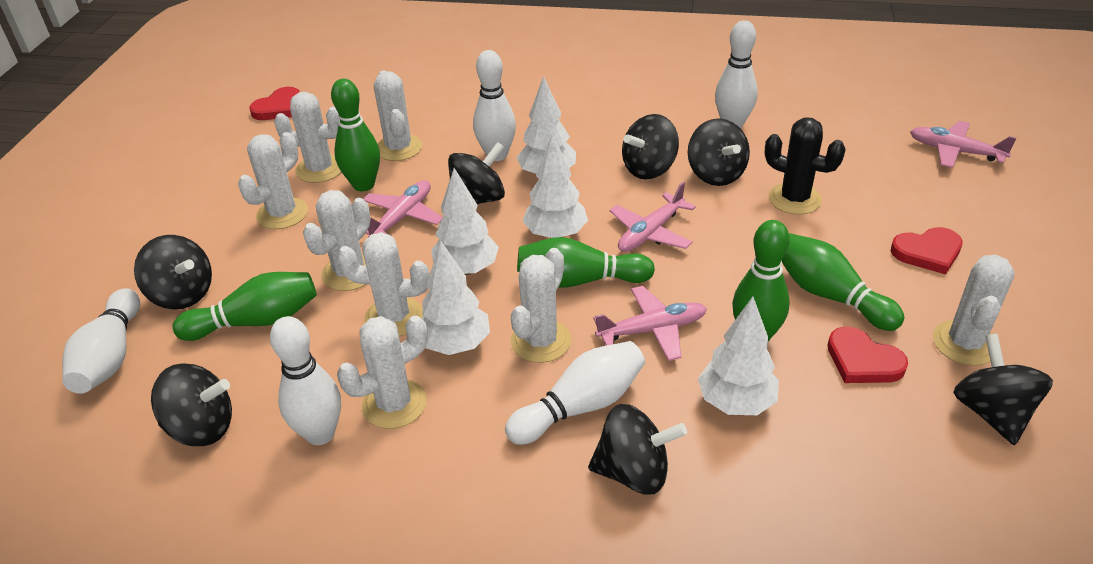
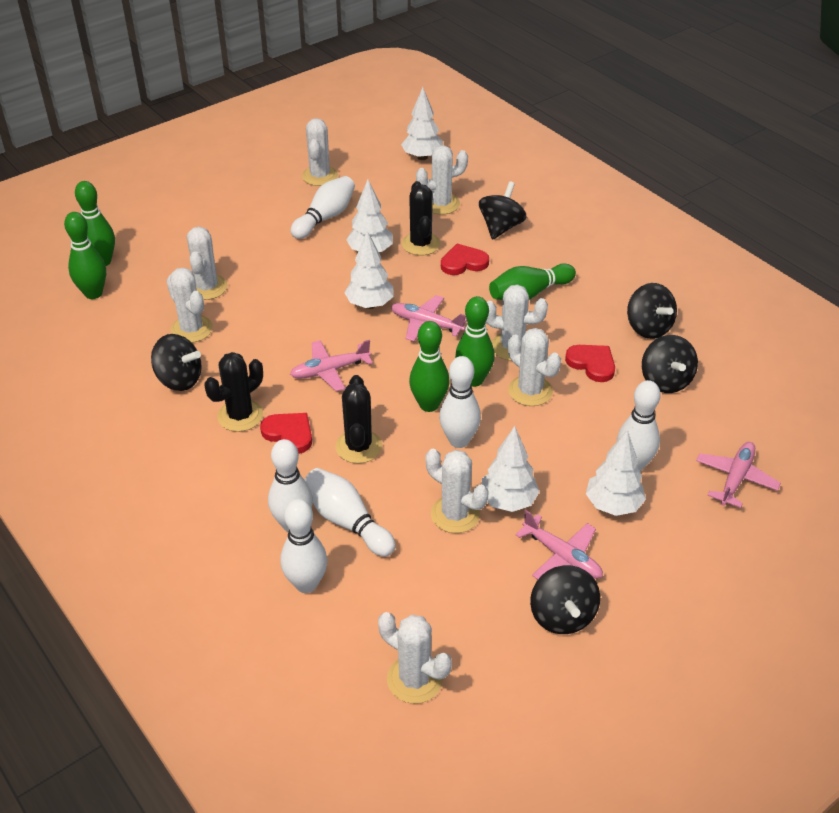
black cactus: 1 -> 3
black spinning top: 7 -> 5
white bowling pin: 5 -> 6

